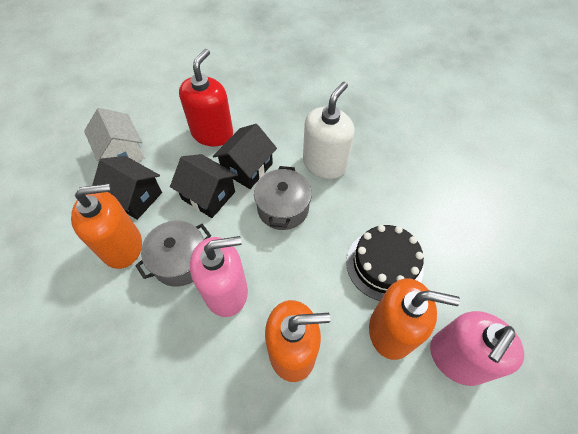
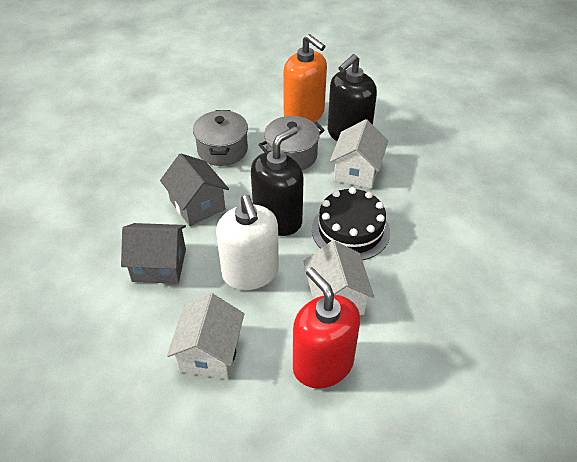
black house: 3 -> 0
black soap dispenser: 0 -> 2
grey house: 0 -> 2
orange soap dispenser: 3 -> 1
pink soap dispenser: 2 -> 0
white house: 1 -> 3

